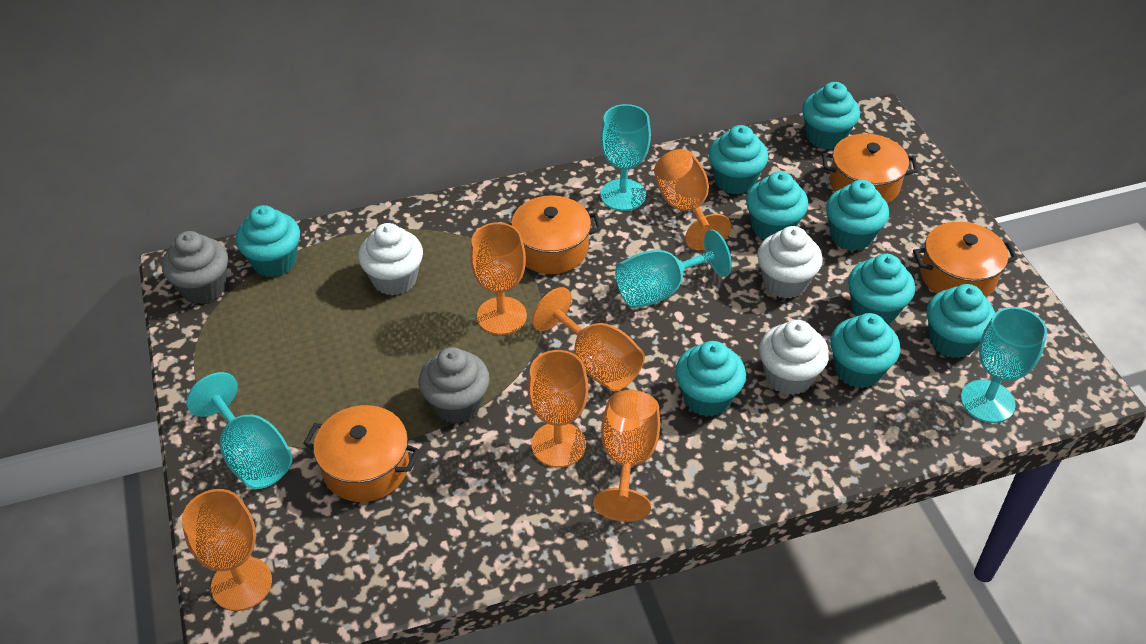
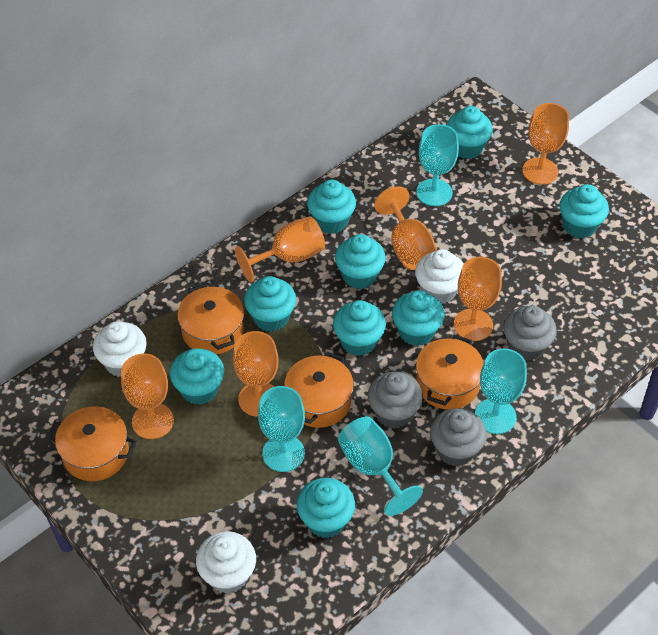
grey cupcake: 2 -> 3

